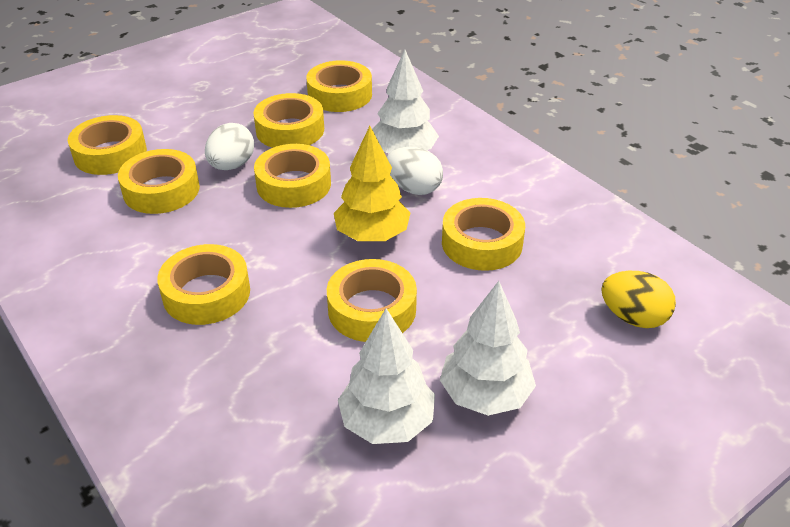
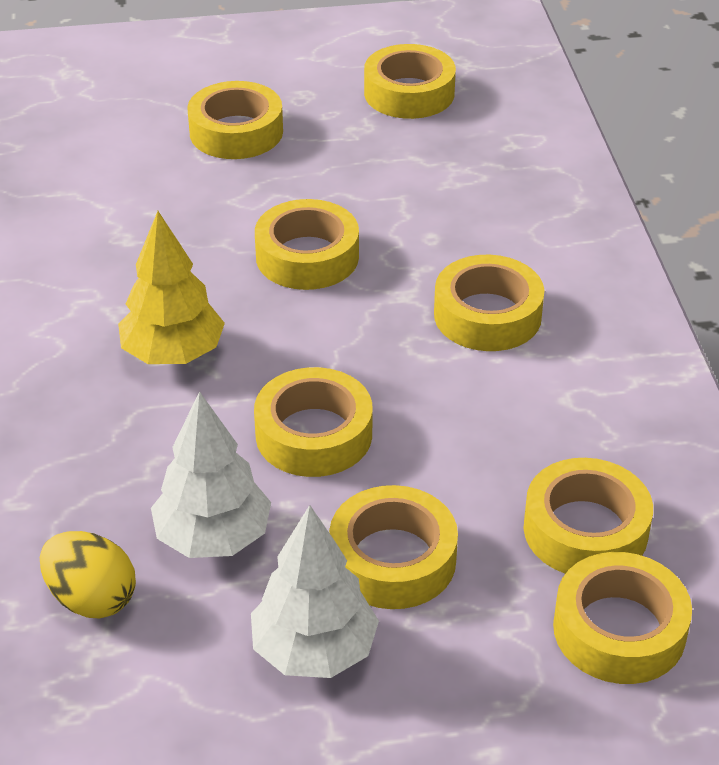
white egg: 2 -> 0
white tree: 3 -> 2

